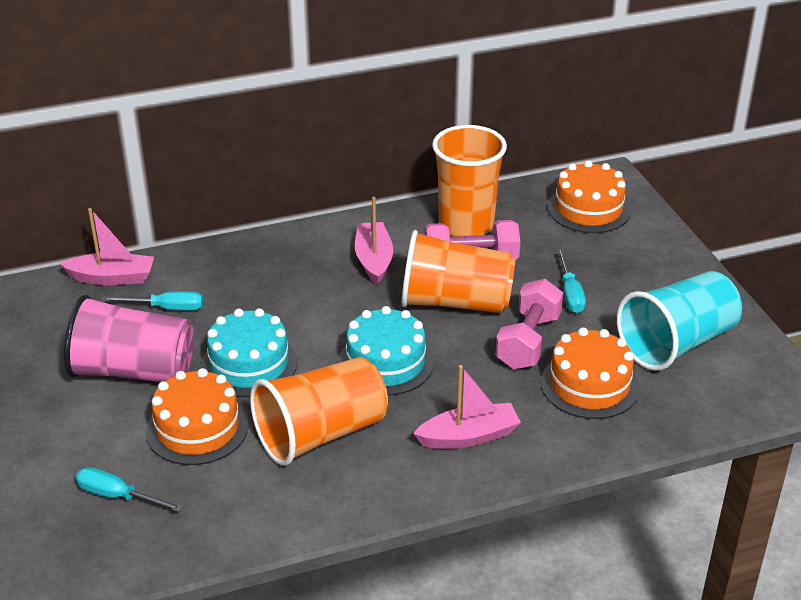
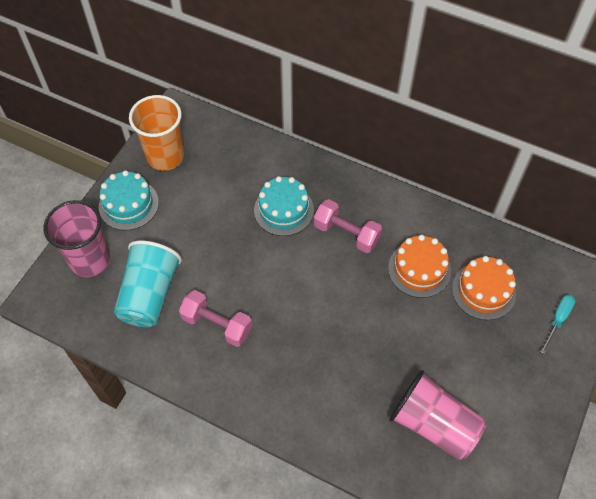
orange cake: 3 -> 2
orange cup: 3 -> 1
pink boat: 3 -> 0
pink cup: 1 -> 2
turquoise screwdriver: 3 -> 1

